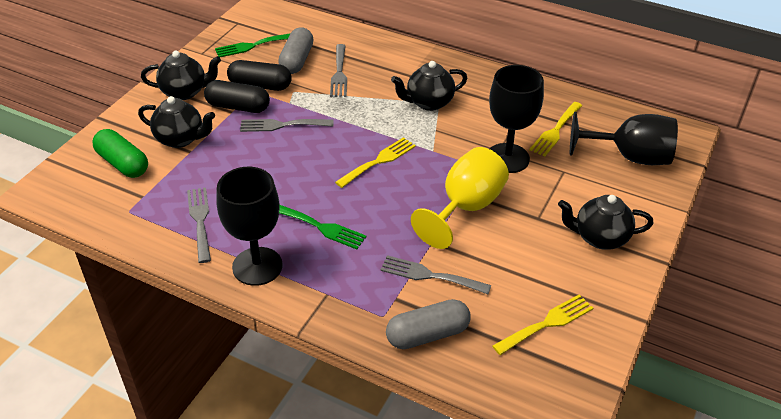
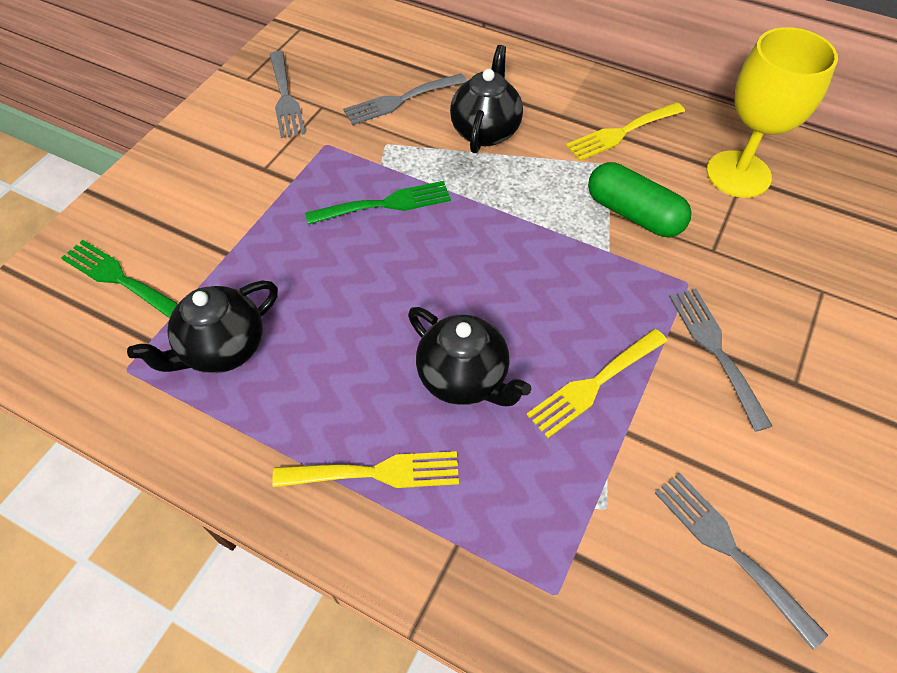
black capsule: 2 -> 0
black goblet: 3 -> 0
black teapot: 4 -> 3
grey capsule: 2 -> 0

